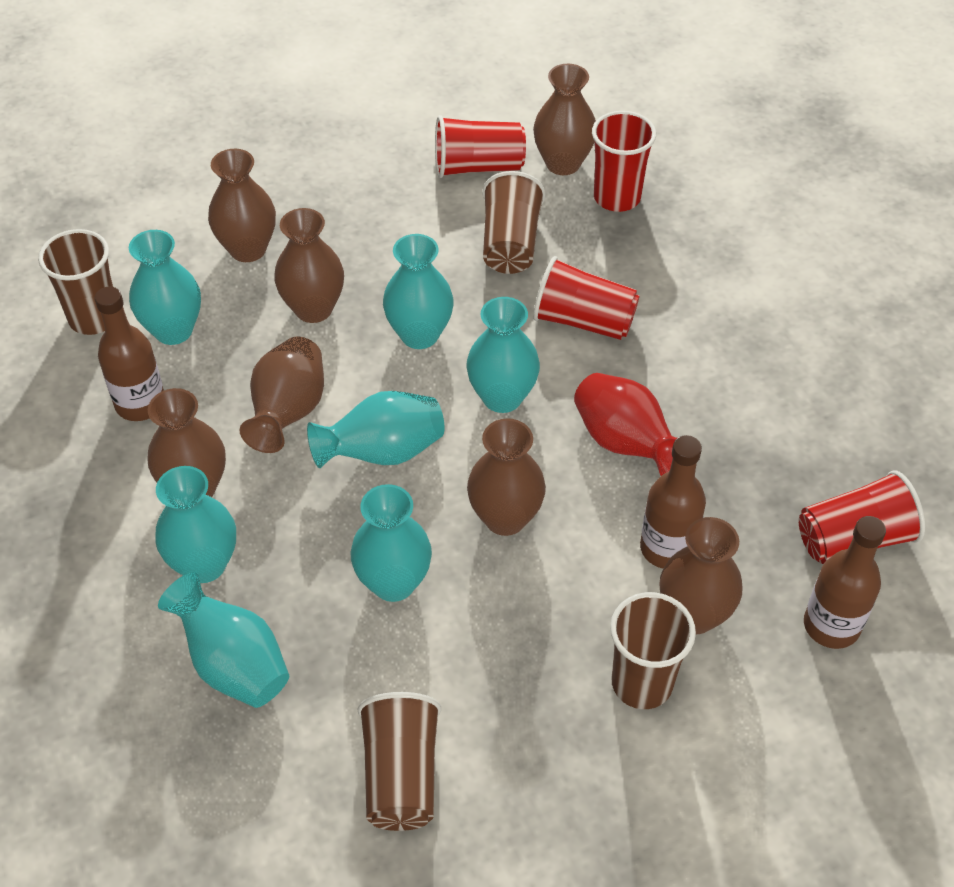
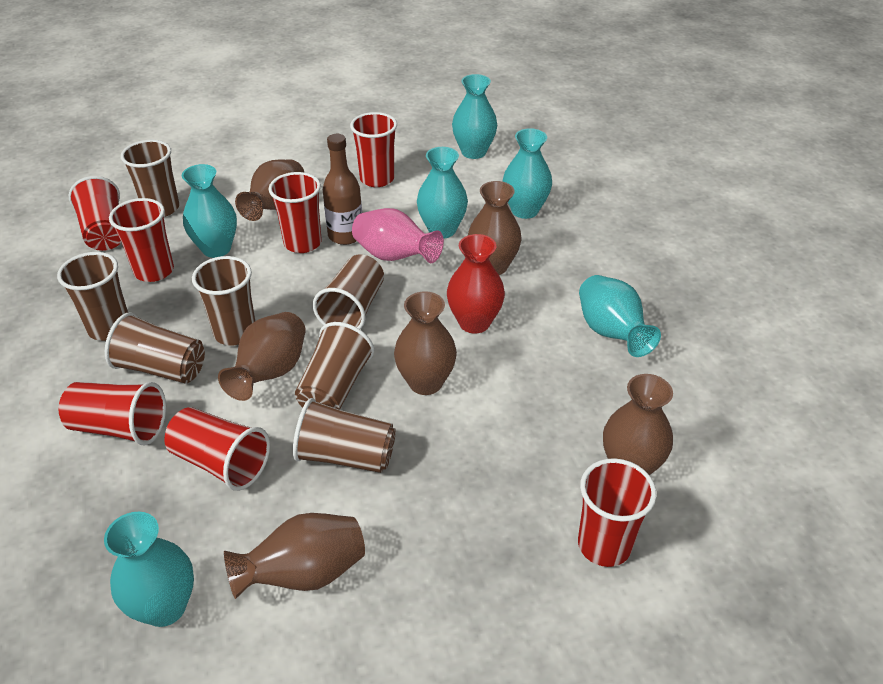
brown bottle: 3 -> 1
brown cup: 4 -> 7
brown vase: 7 -> 6
pink vase: 0 -> 1
red cup: 4 -> 7
turquoise vase: 7 -> 6

